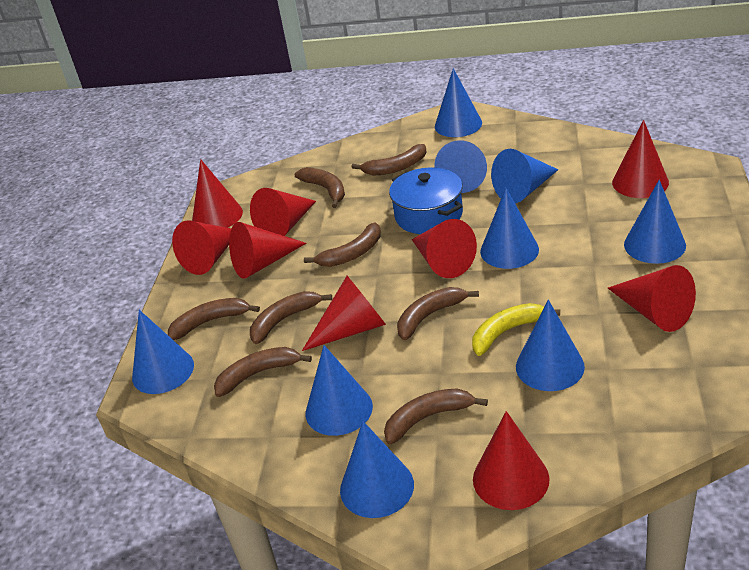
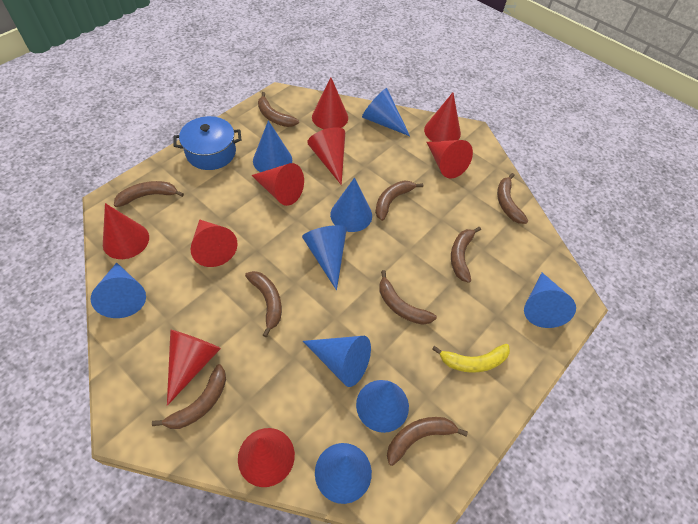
brown banana: 8 -> 9

